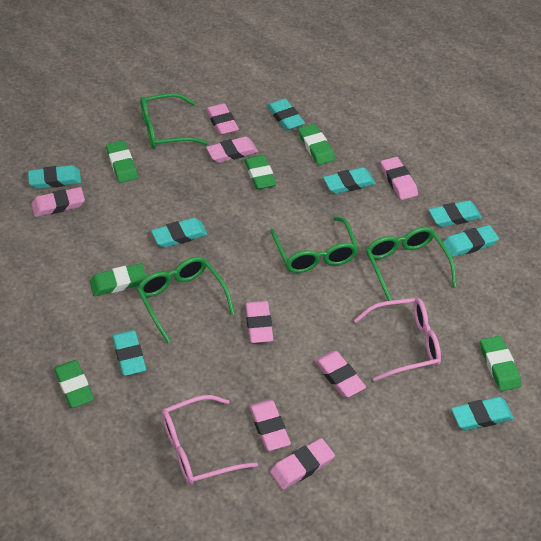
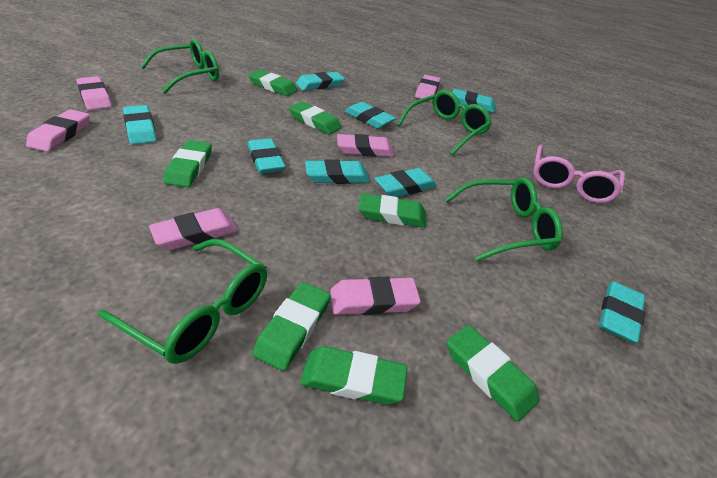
green eraser: 6 -> 7
pink eraser: 8 -> 6
pink glasses: 2 -> 1

